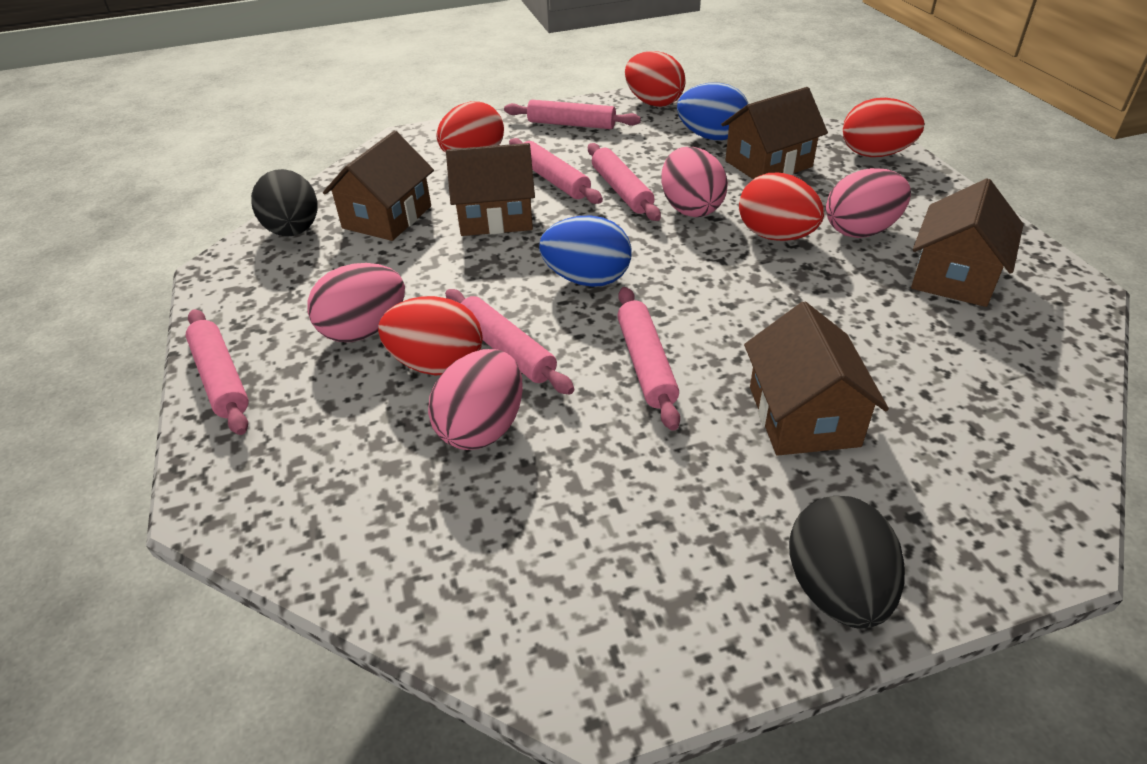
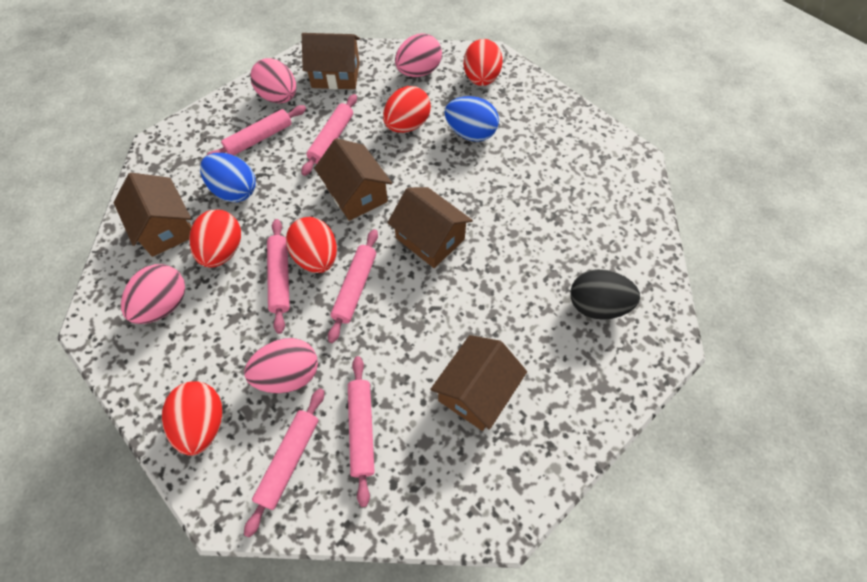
black egg: 2 -> 1

